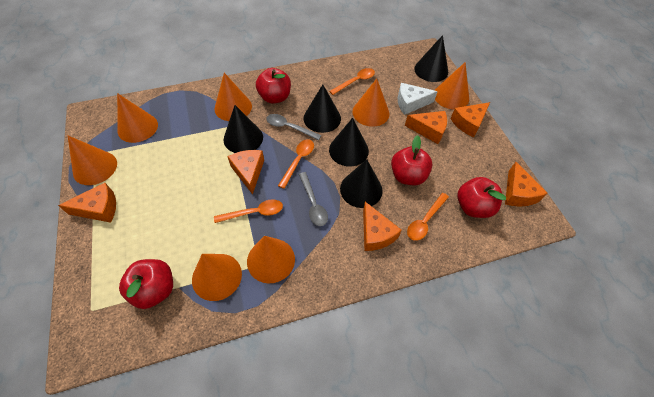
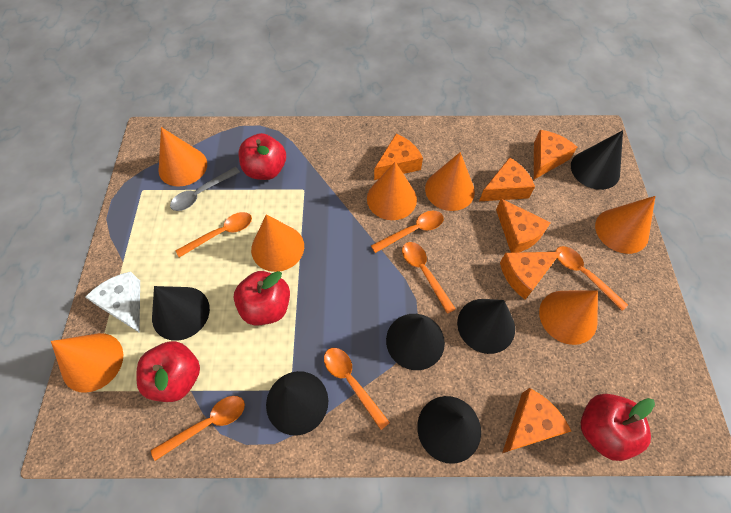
black cone: 5 -> 6
grey spoon: 2 -> 1
orange spoon: 4 -> 6

